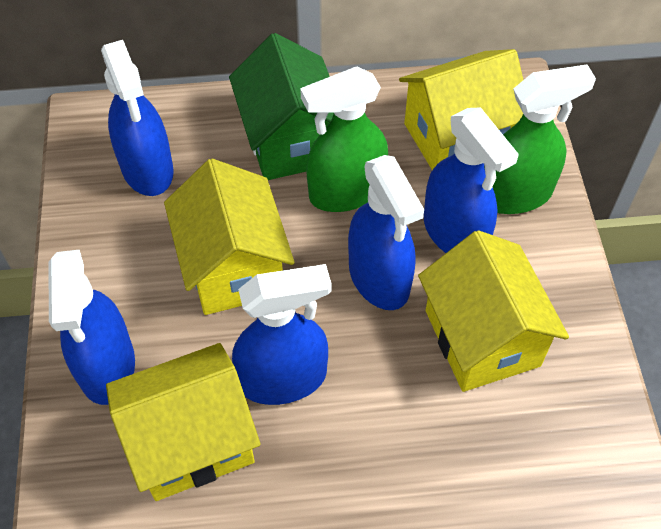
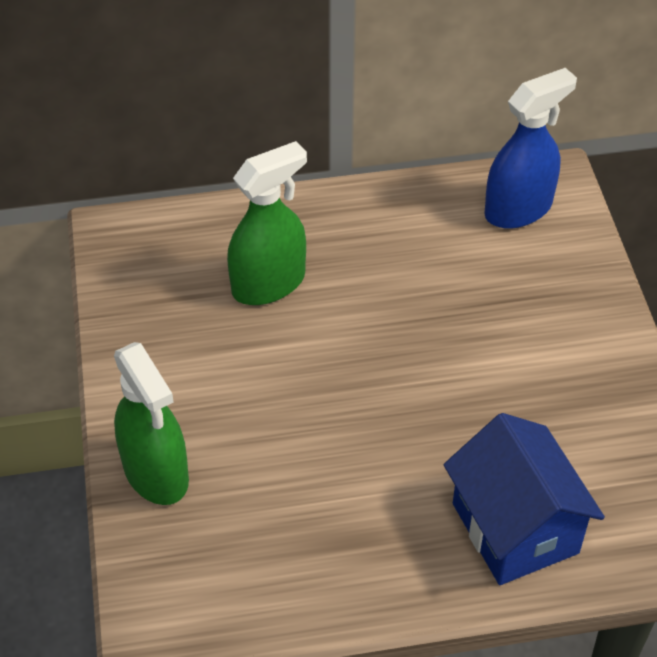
blue house: 0 -> 1
blue spray bottle: 5 -> 1
green house: 1 -> 0
yellow house: 4 -> 0

